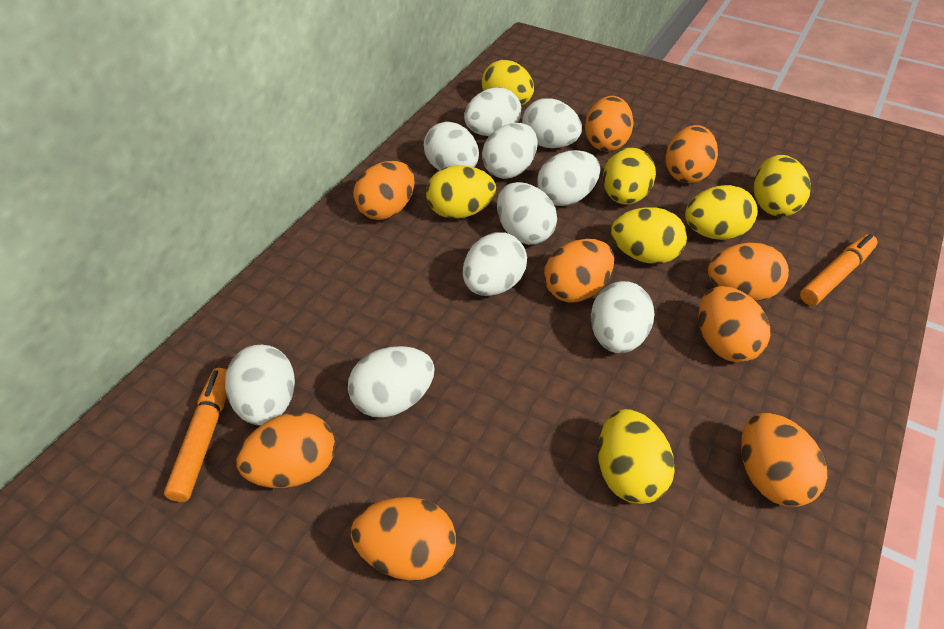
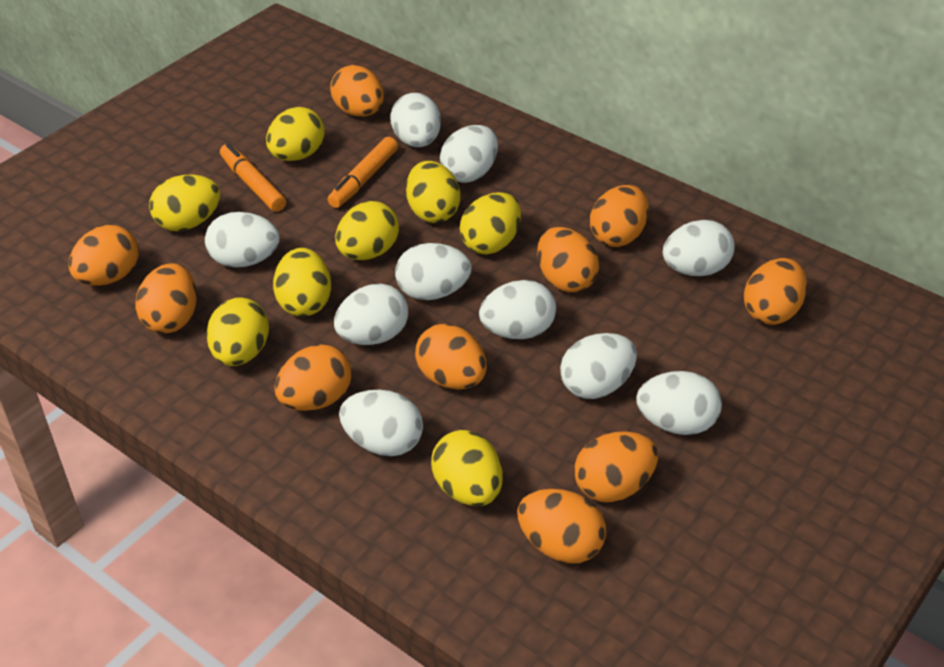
orange egg: 9 -> 10
yellow egg: 7 -> 8

